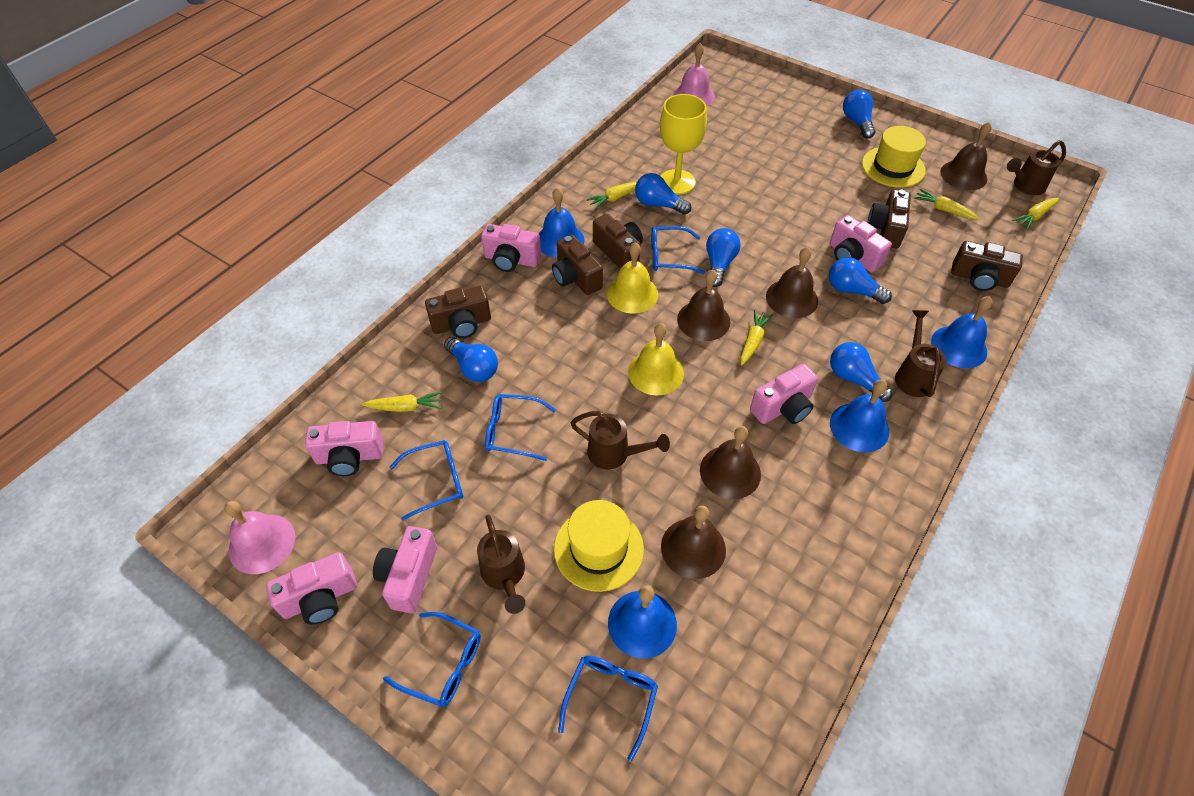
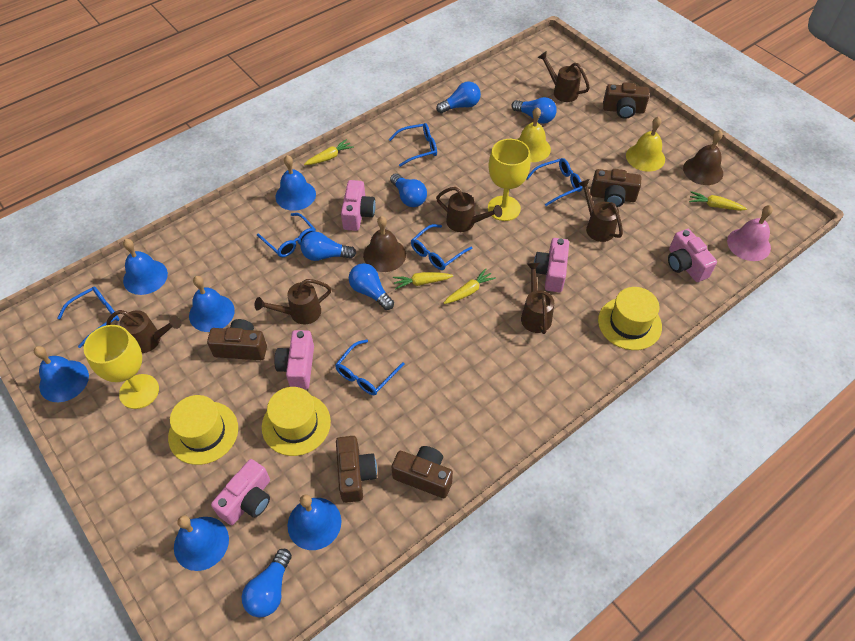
blue bell: 4 -> 6
blue glasses: 5 -> 6
brown bell: 5 -> 2
brown watering can: 4 -> 6
pink bell: 2 -> 1
pink camera: 6 -> 5
yellow carrot: 5 -> 4
yellow goblet: 1 -> 2
yellow hat: 2 -> 3

